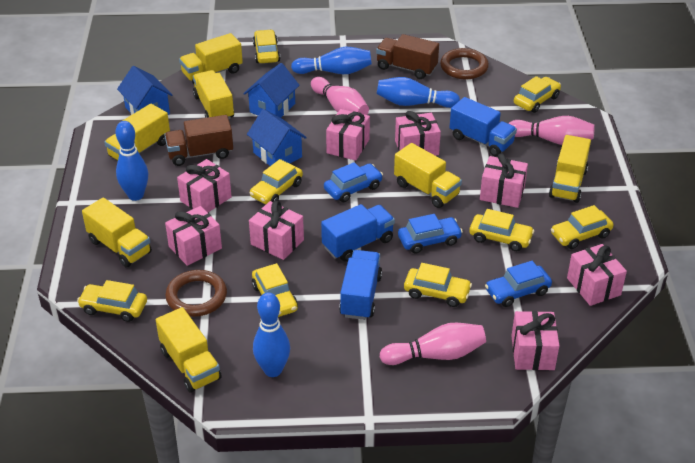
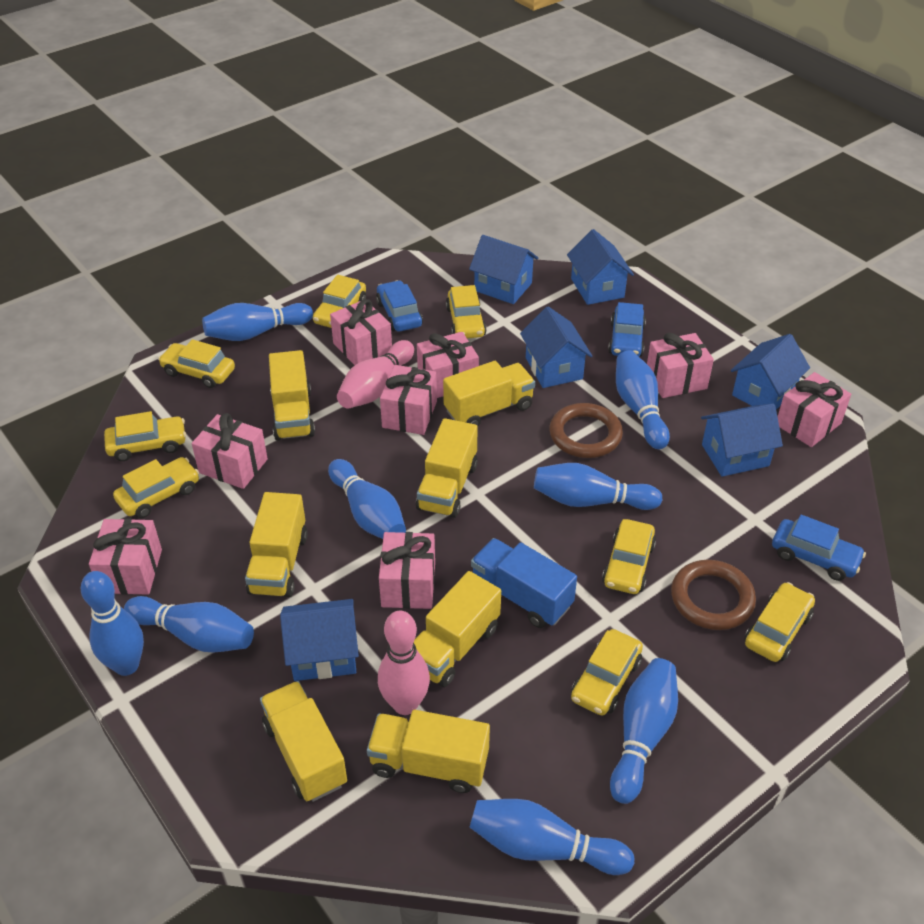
blue bowling pin: 4 -> 8
blue house: 3 -> 6
blue truck: 3 -> 1
brown truck: 2 -> 0
pink bowling pin: 3 -> 2

